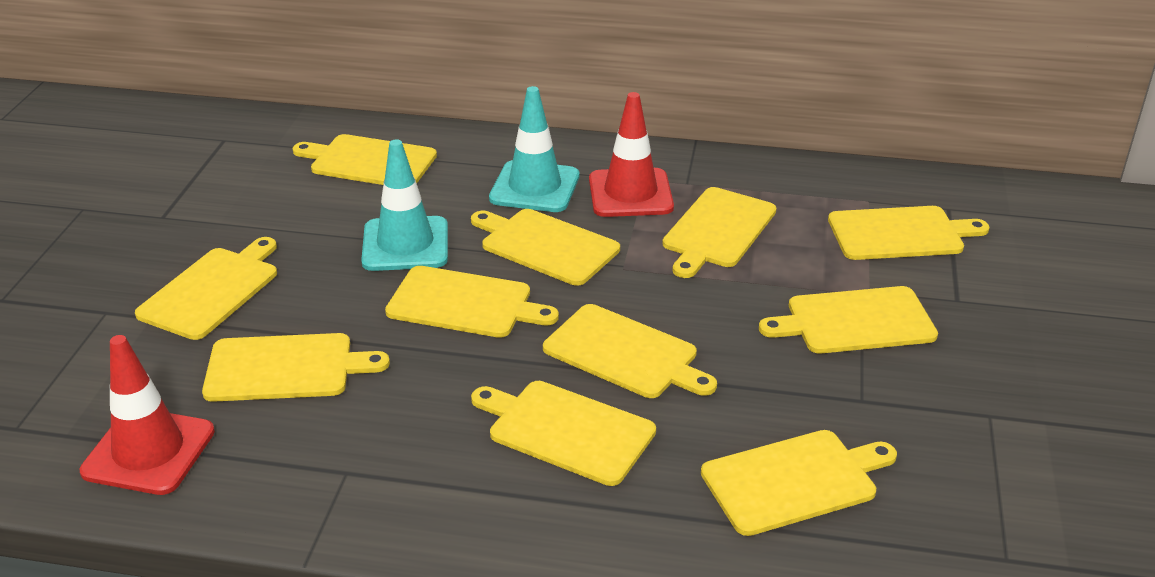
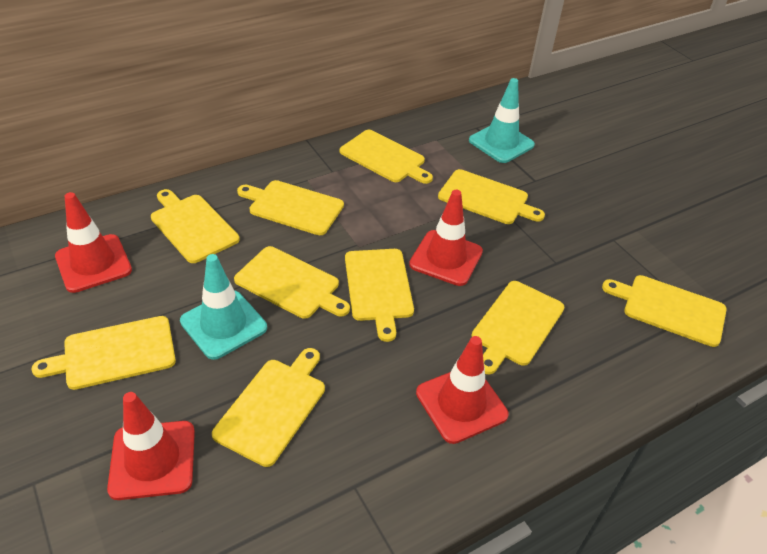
red traffic cone: 2 -> 4
yellow cutting board: 11 -> 10

